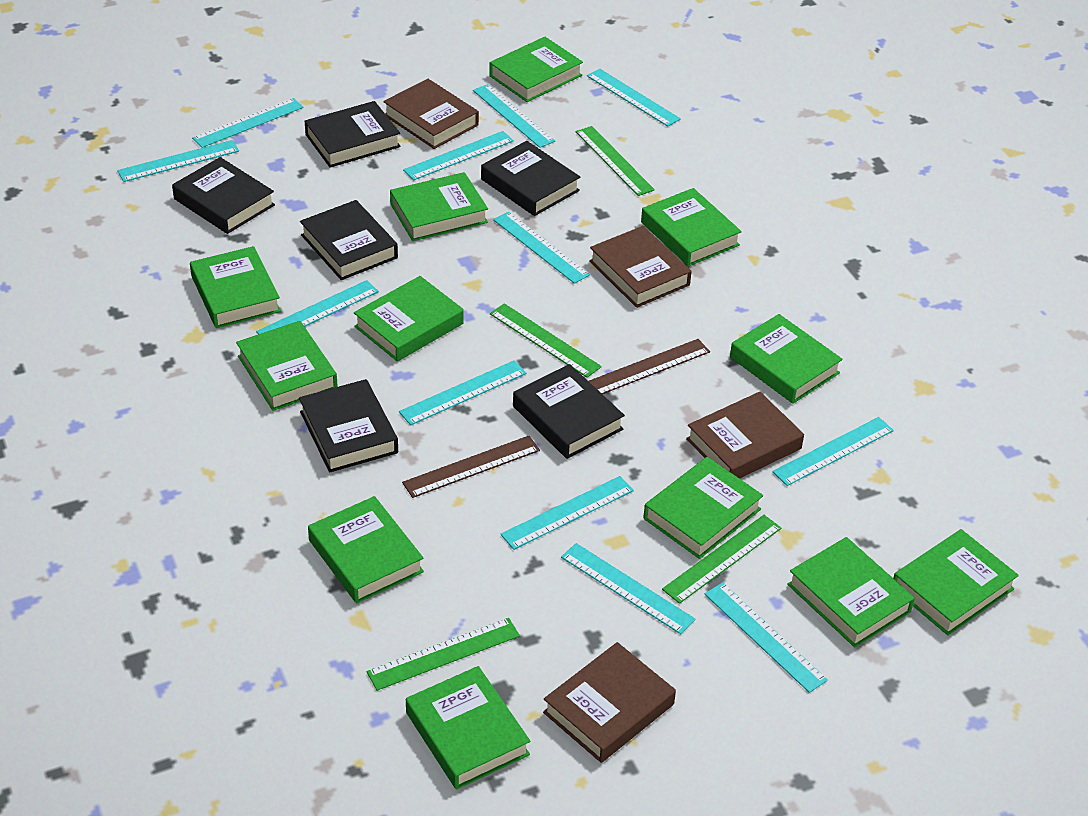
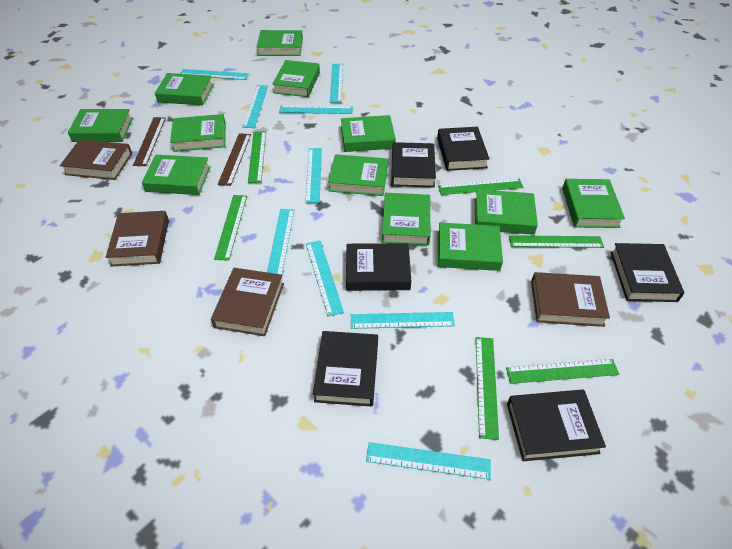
green ruler: 4 -> 6
turquoise ruler: 12 -> 9

